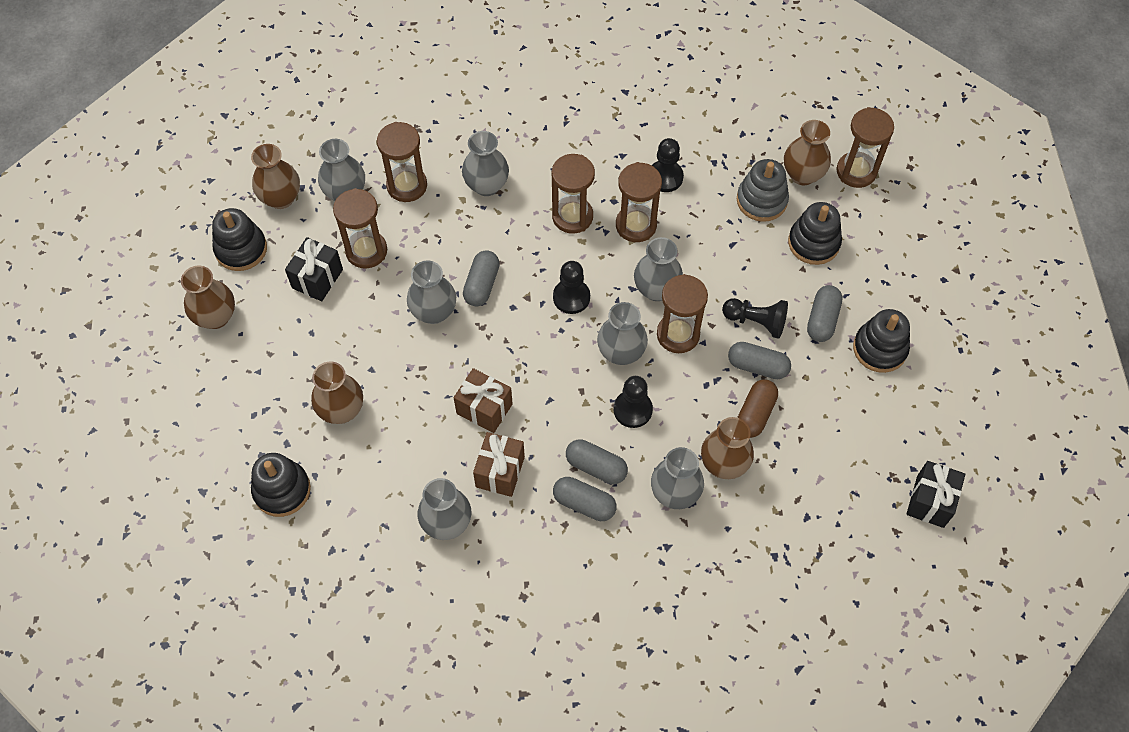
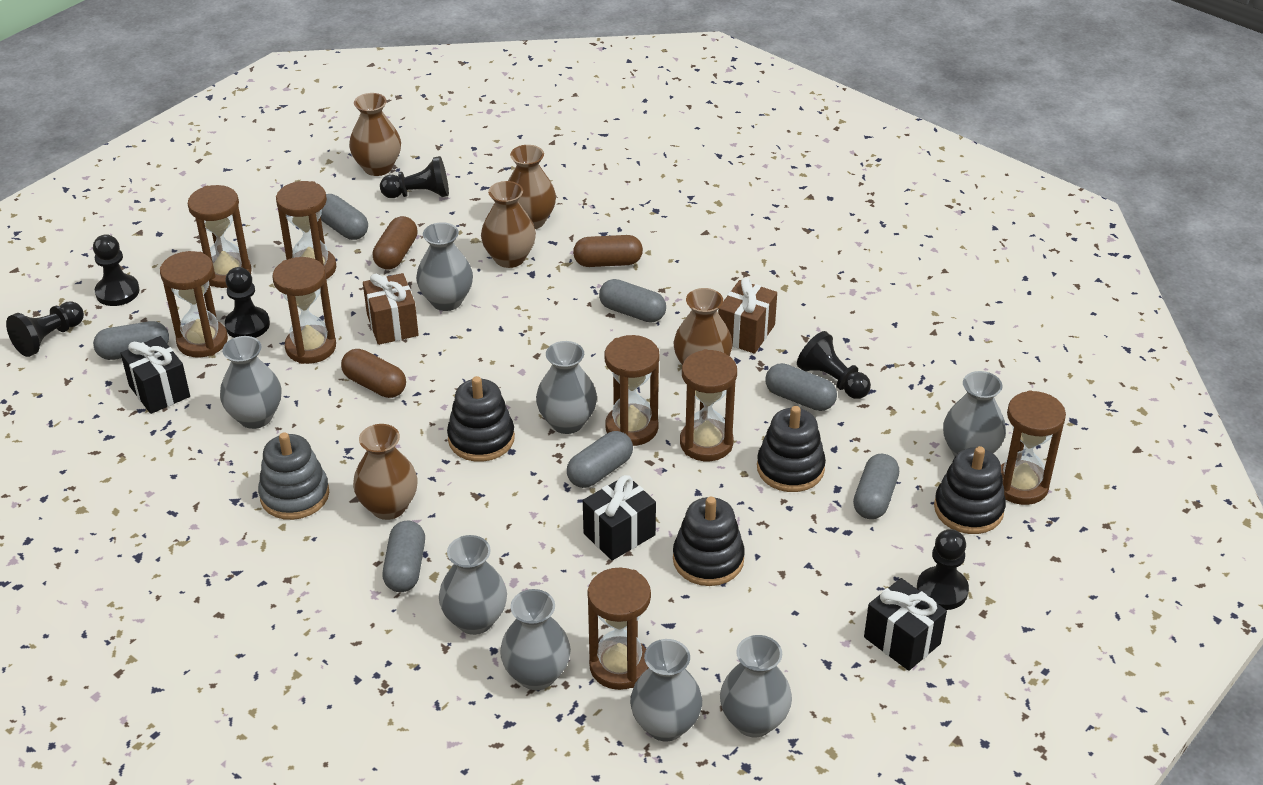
black gift: 2 -> 3
black pawn: 4 -> 6
brown capsule: 1 -> 3
brown hourglass: 6 -> 8
grey capsule: 5 -> 7
grey vase: 7 -> 8

